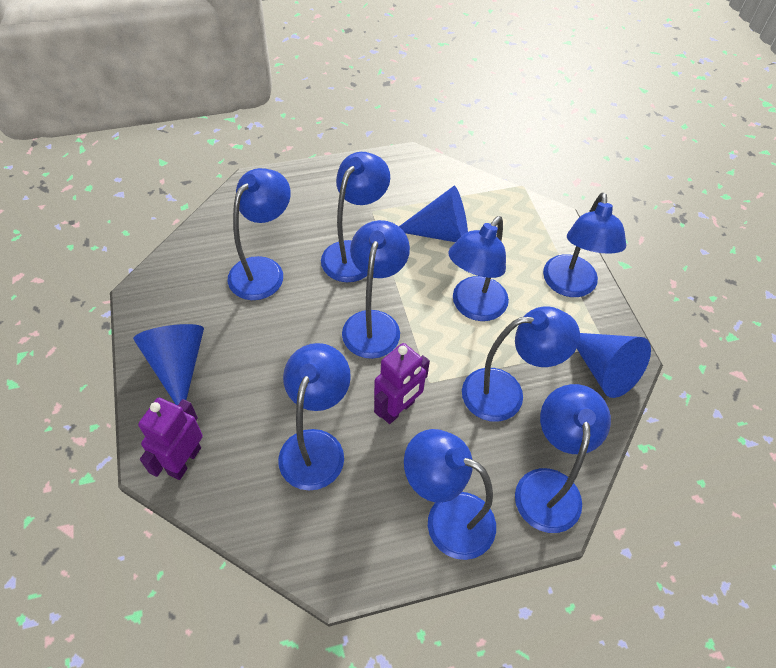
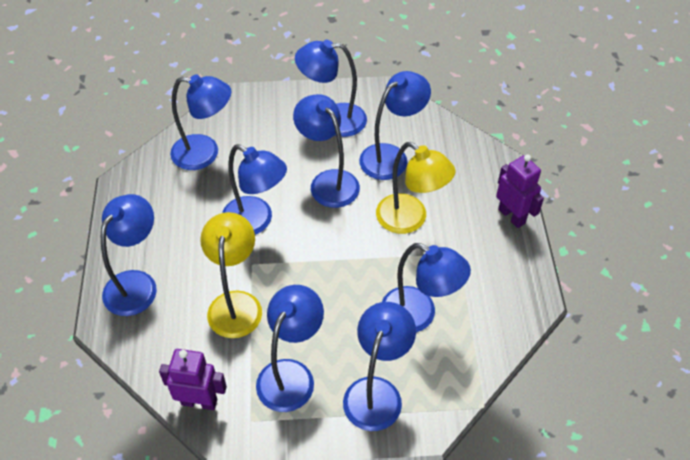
blue cone: 3 -> 0
yellow lamp: 0 -> 2

